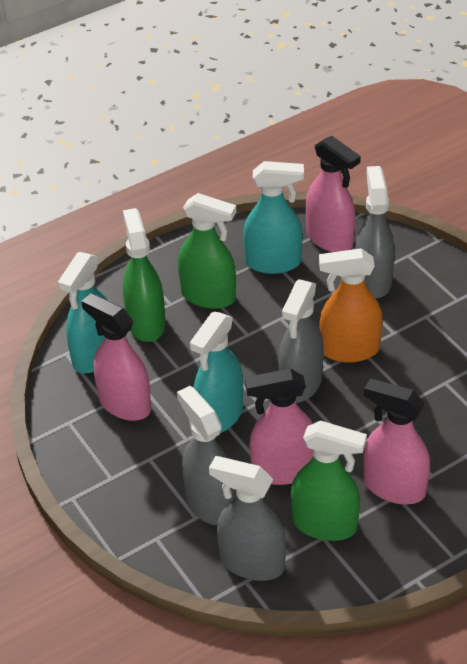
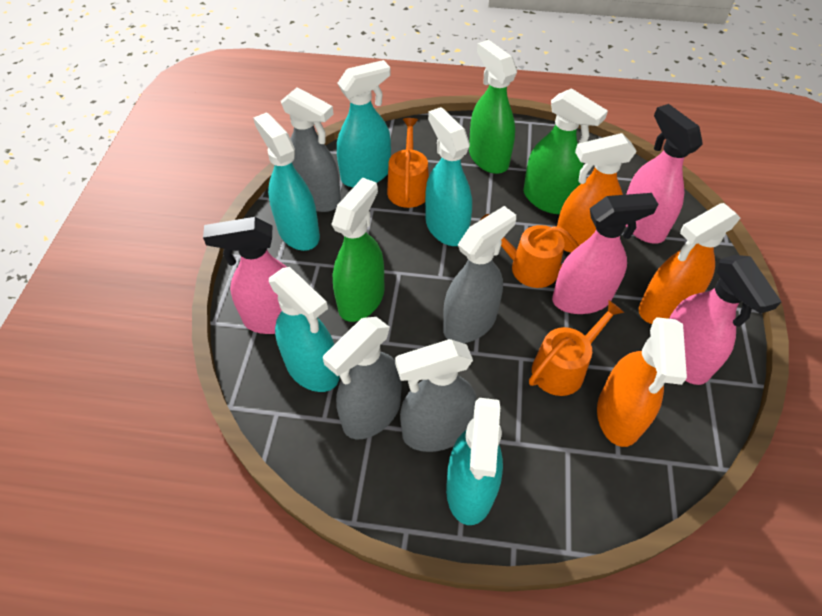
orange spray bottle: 1 -> 3
orange watering can: 0 -> 3
turquoise spray bottle: 3 -> 5

